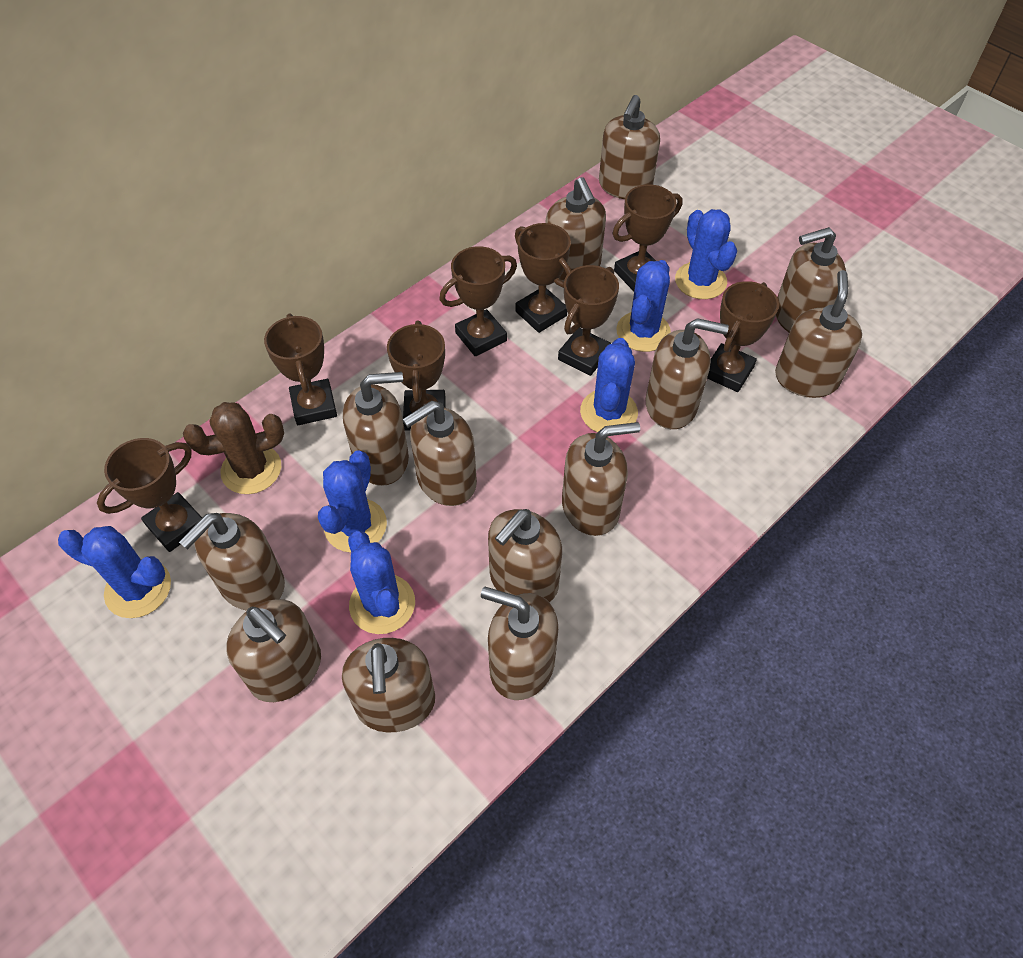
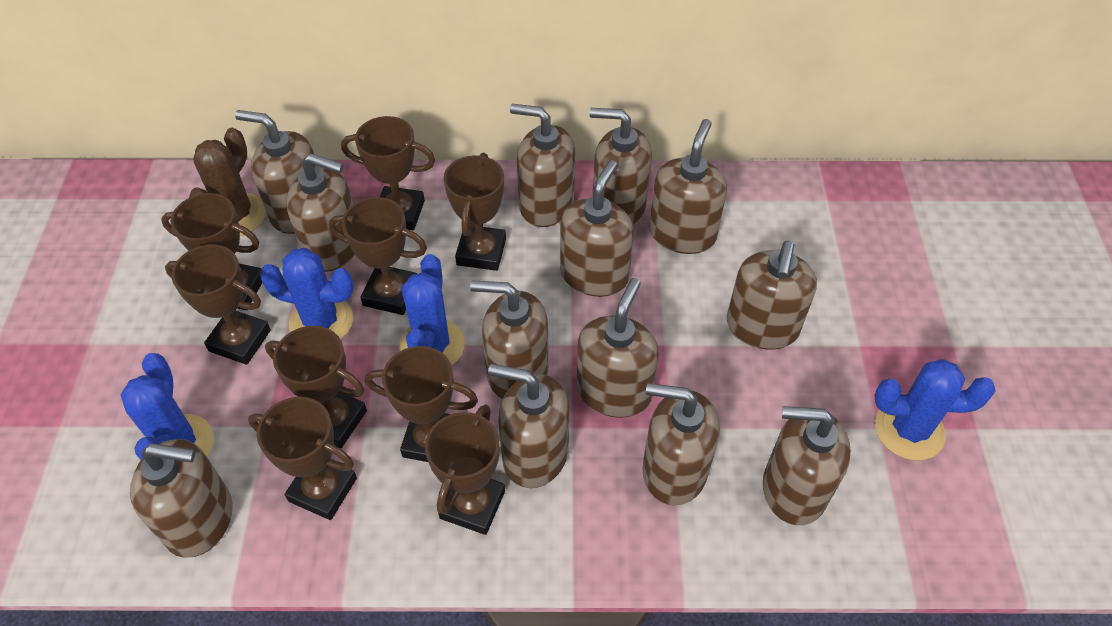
blue cactus: 6 -> 4
brown trophy: 8 -> 9

